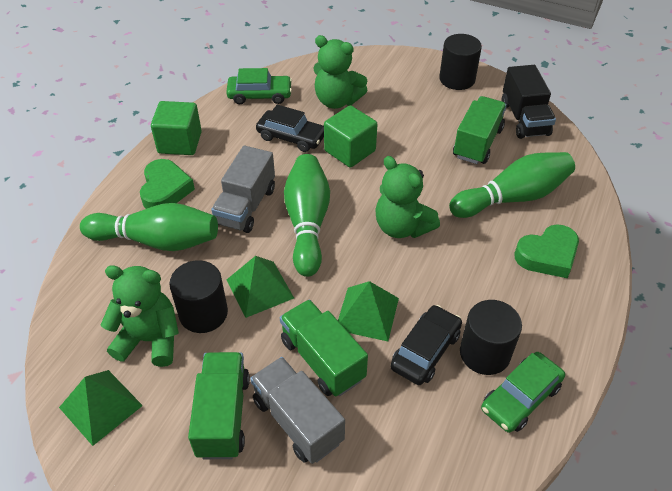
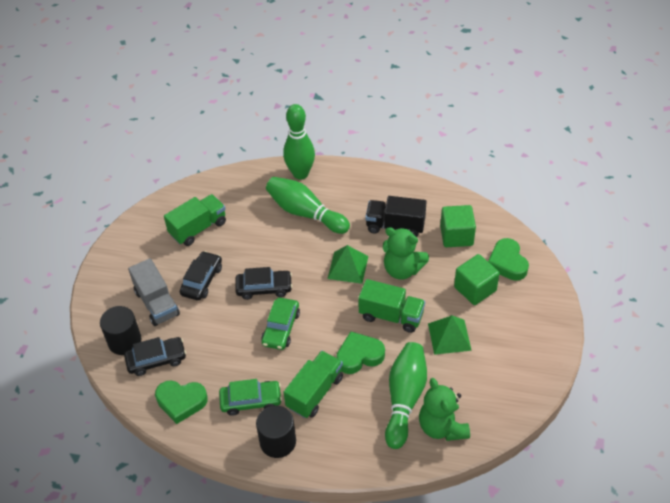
black car: 2 -> 3
black cylinder: 3 -> 2
green heart: 2 -> 3
green pyramid: 3 -> 2
green teddy bear: 3 -> 2
grey truck: 2 -> 1

